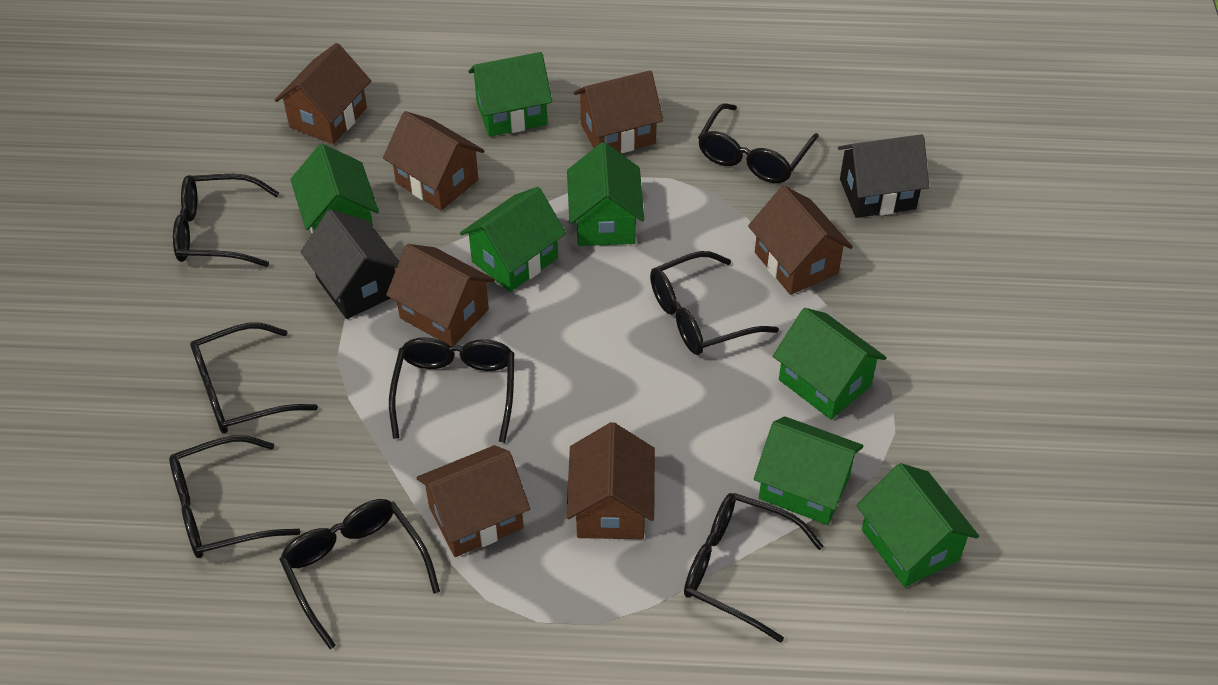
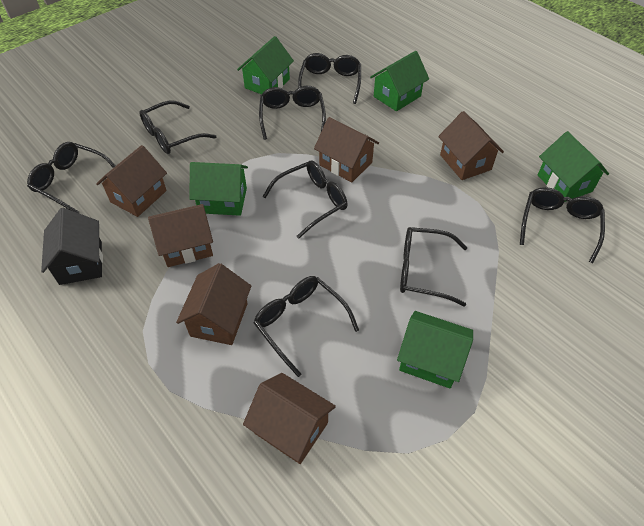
black house: 2 -> 1
brown house: 7 -> 6
green house: 7 -> 5

